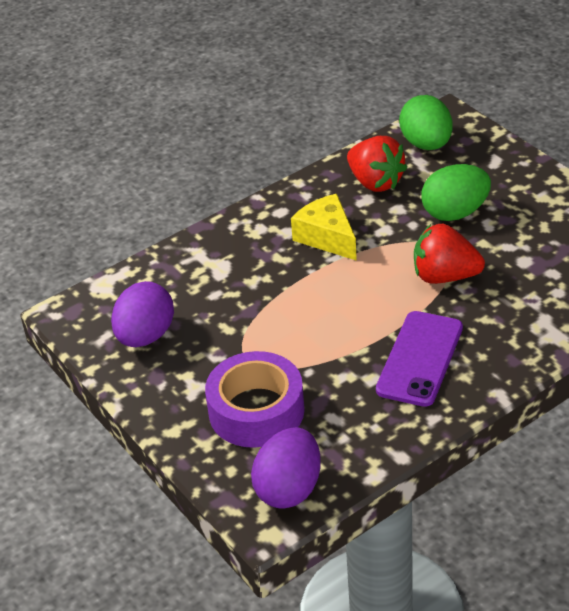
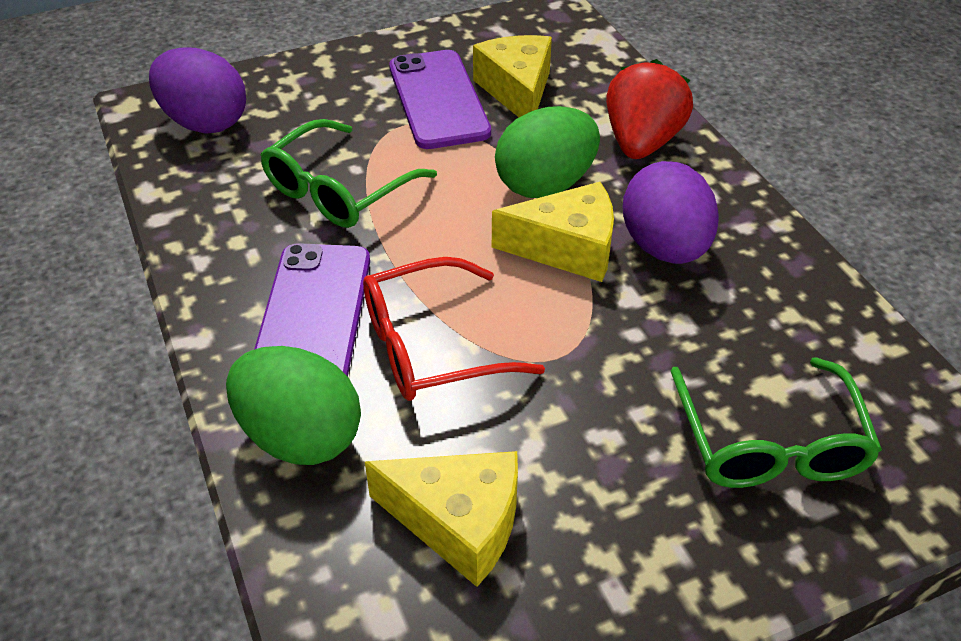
green glasses: 0 -> 2
purple phone: 1 -> 2
purple tape: 1 -> 0
red glasses: 0 -> 1
red strawberry: 2 -> 1
yellow cheese: 1 -> 3

